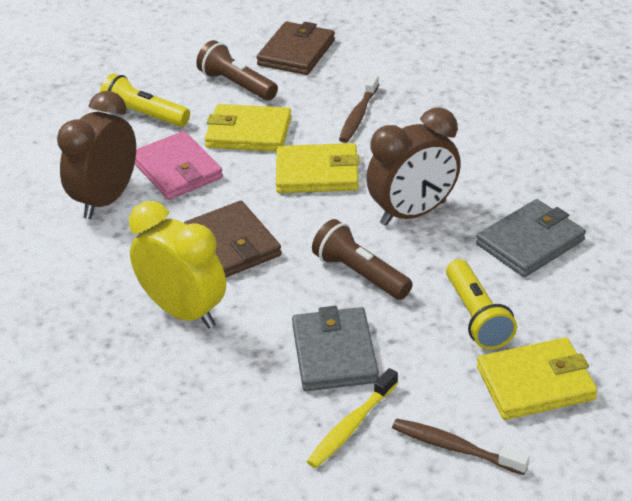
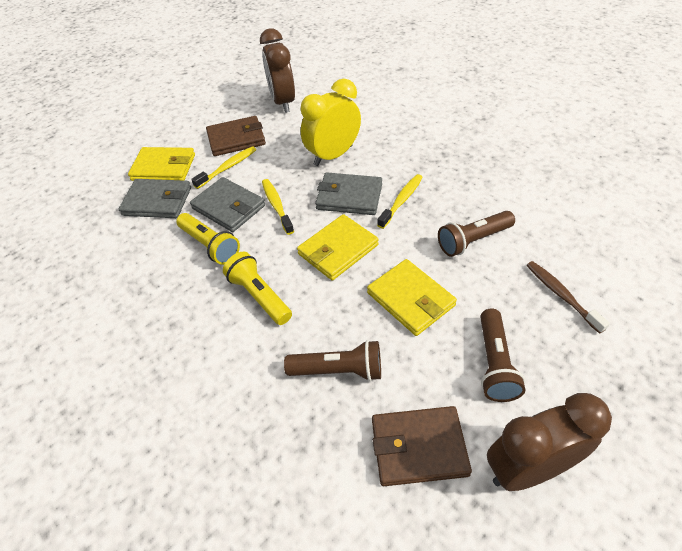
brown flashlight: 2 -> 3
brown toothbrush: 2 -> 1
grey wallet: 2 -> 3
pink wallet: 1 -> 0
yellow toothbrush: 1 -> 3

